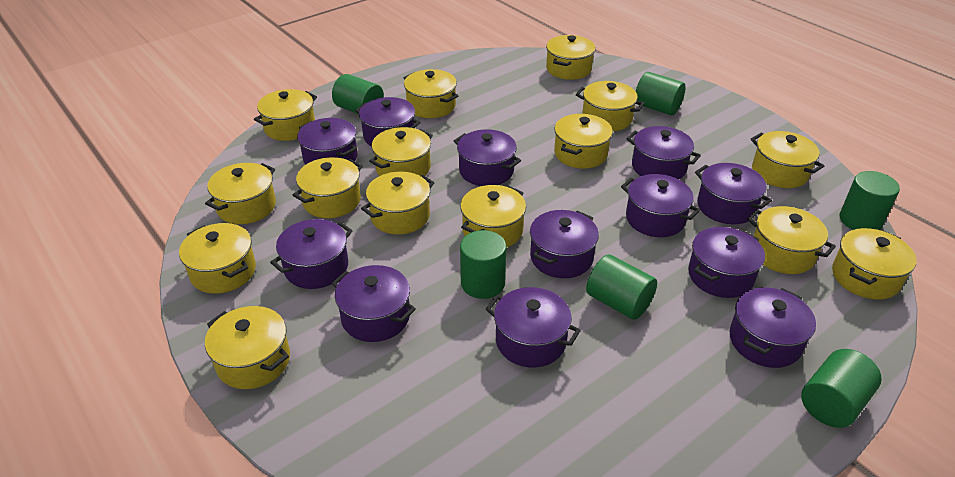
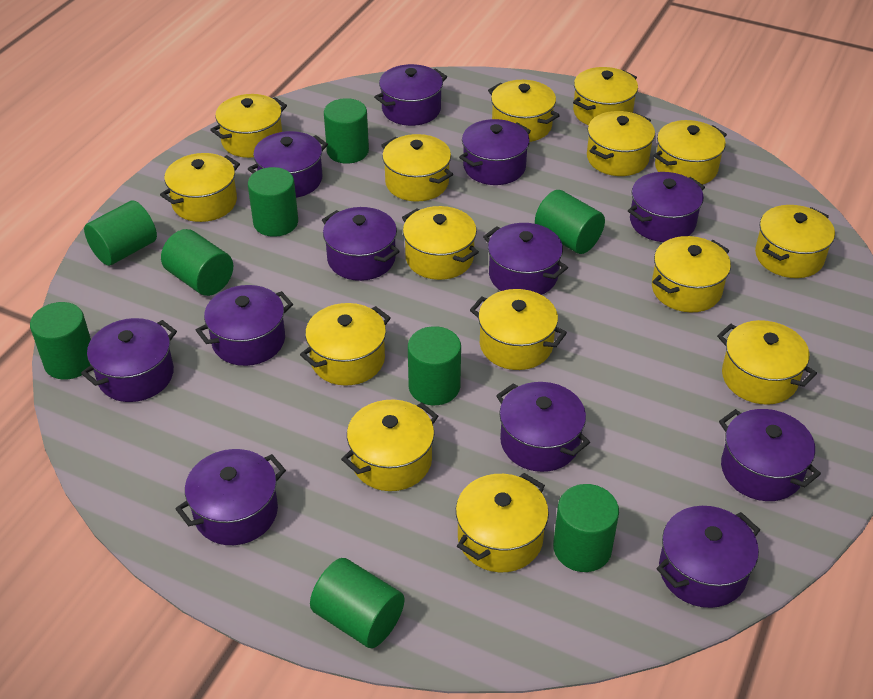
green cylinder: 6 -> 9

